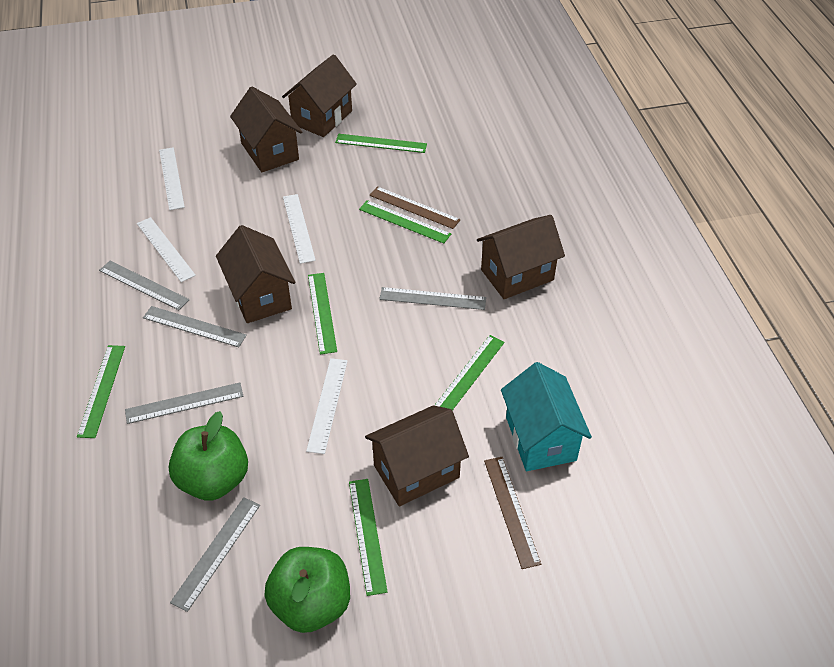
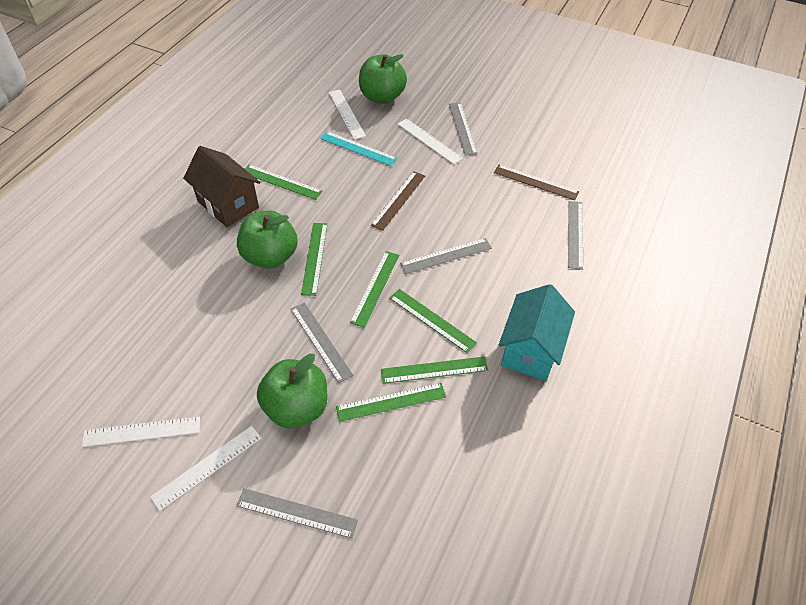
brown house: 5 -> 1
green apple: 2 -> 3
turquoise ruler: 0 -> 1

